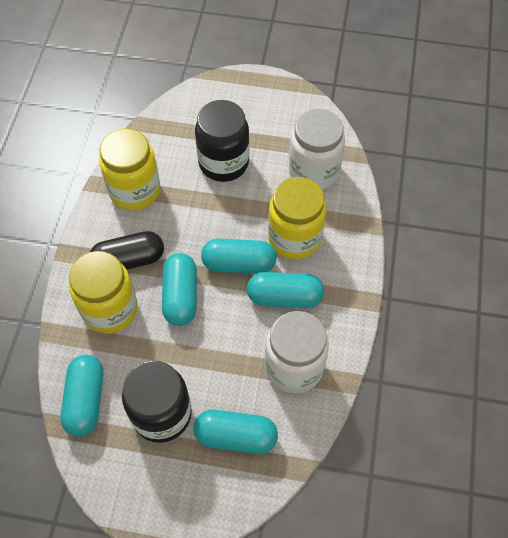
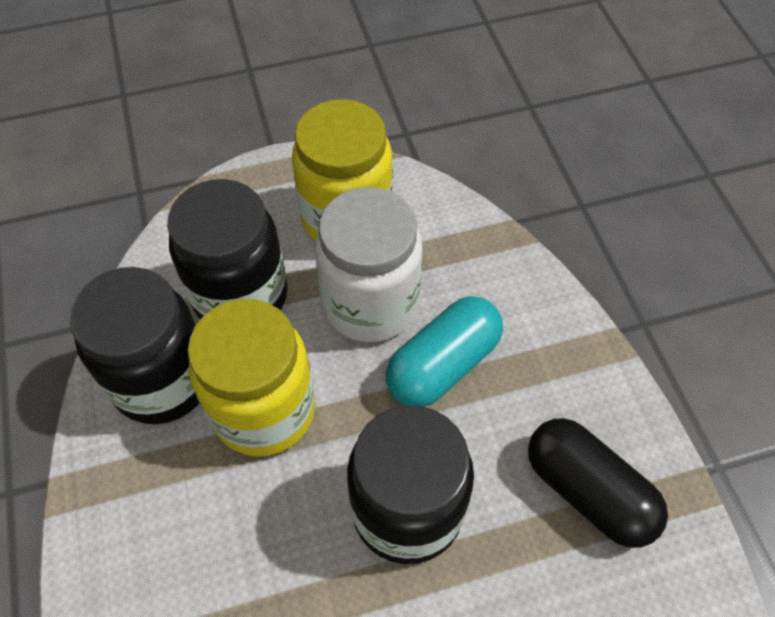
black jar: 2 -> 3
turquoise capsule: 5 -> 1
white jar: 2 -> 1
yellow jar: 3 -> 2

